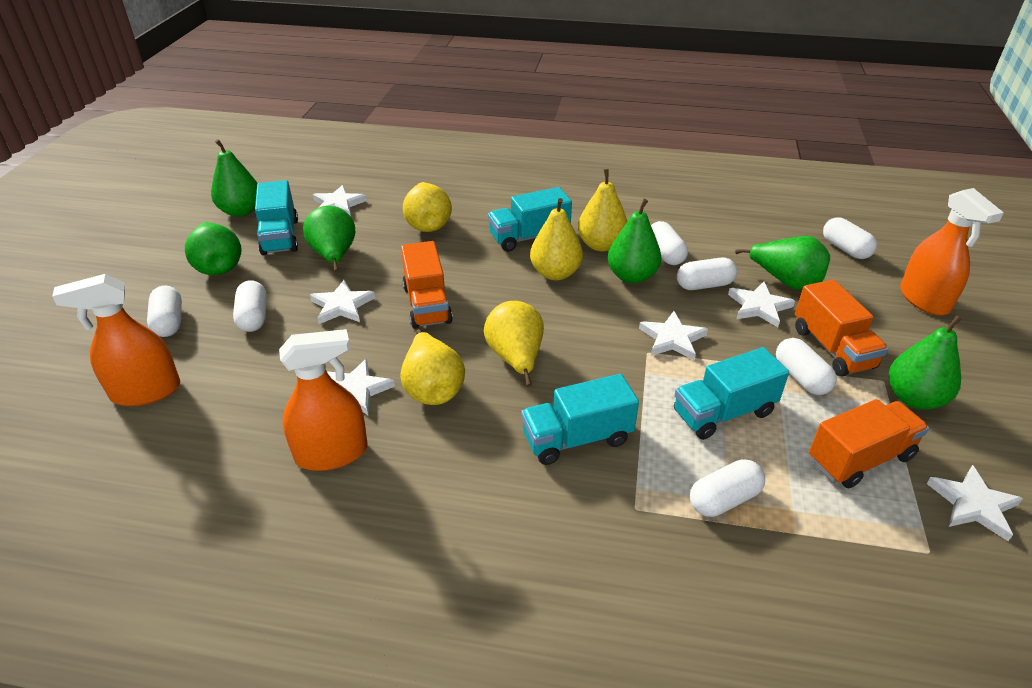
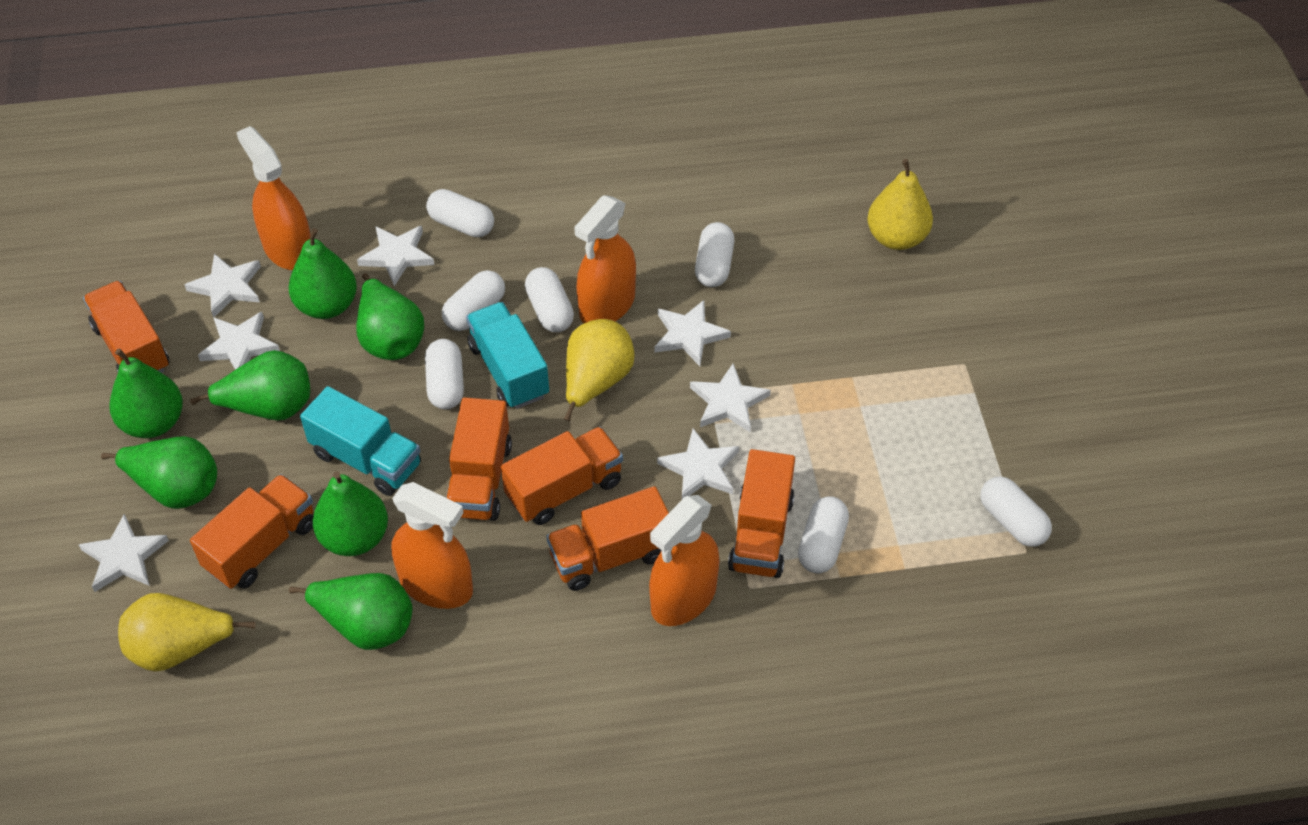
green pear: 6 -> 7
orange spray bottle: 3 -> 4
orange truck: 3 -> 6
turquoise truck: 4 -> 2
white star: 6 -> 7
yellow pear: 5 -> 3

